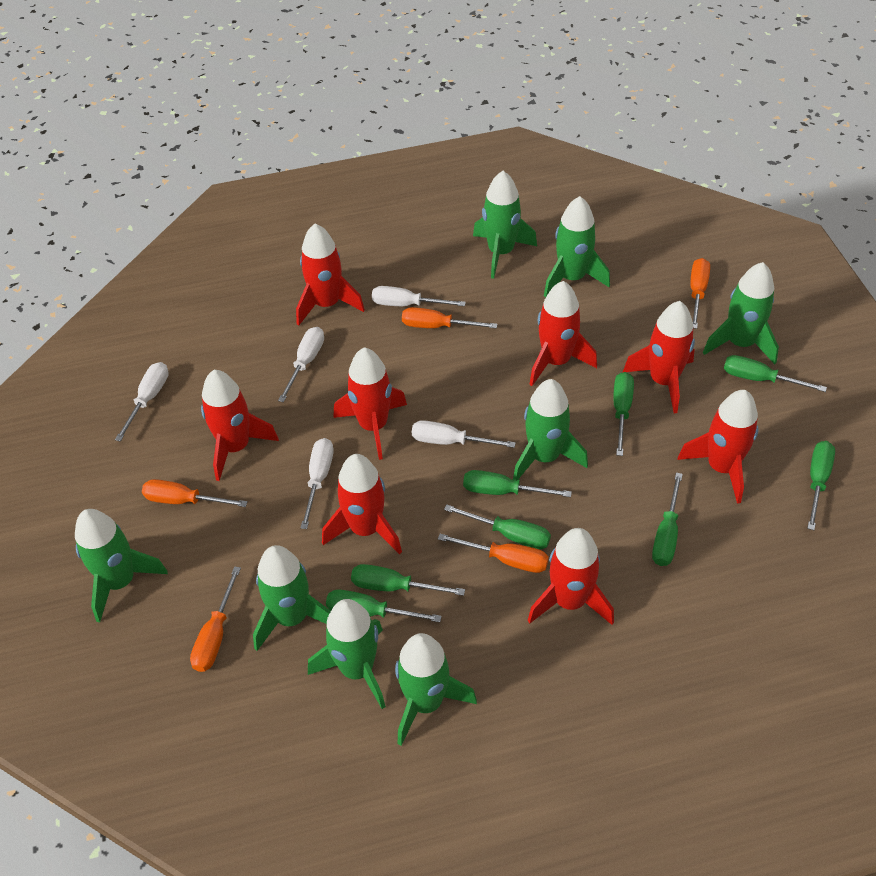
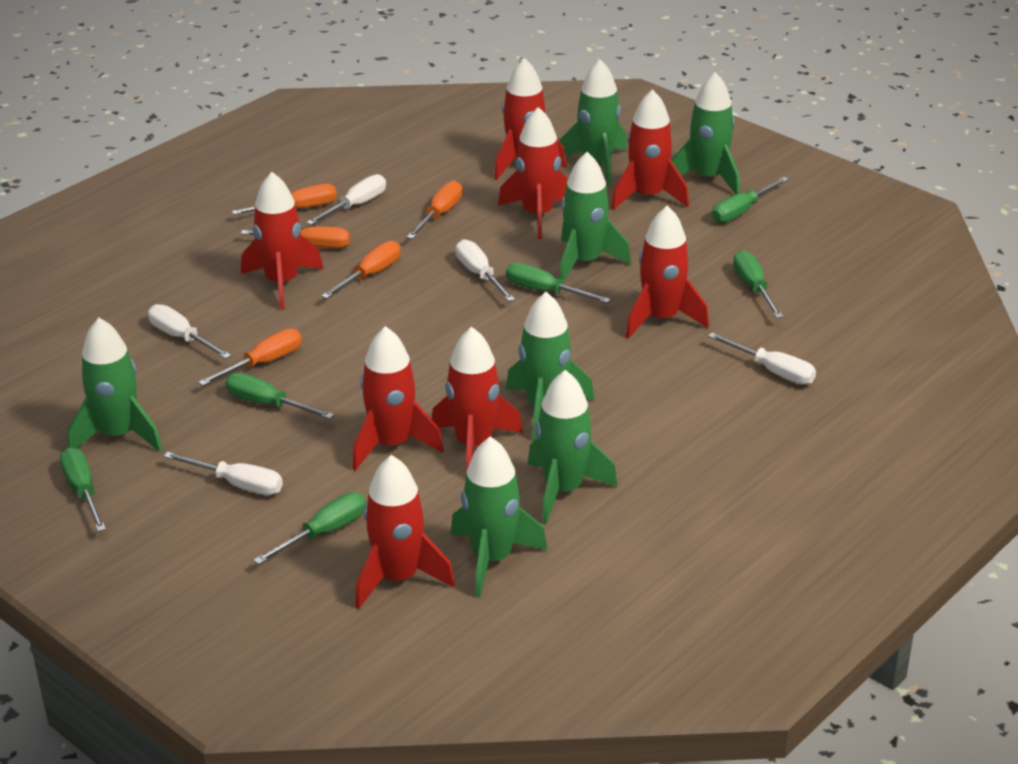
green rocket: 8 -> 7
green screwdriver: 8 -> 6

